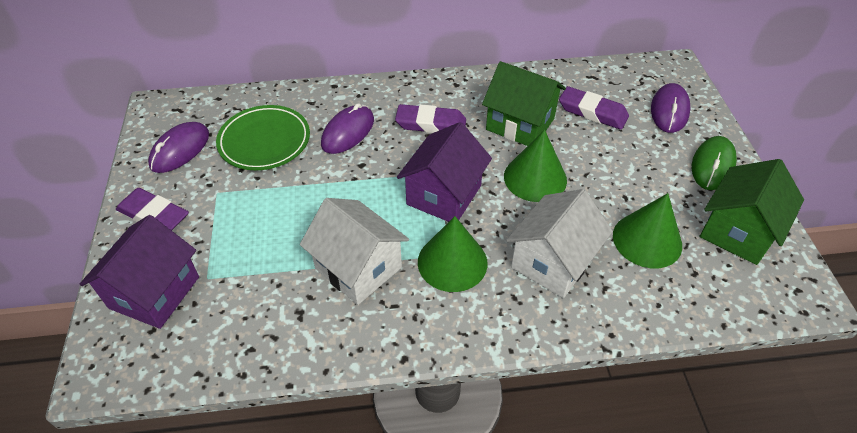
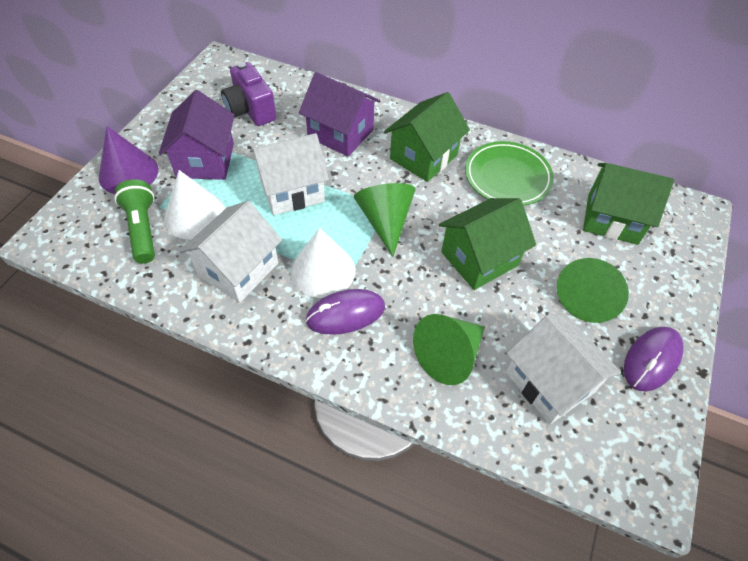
green flashlight: 0 -> 1
green house: 2 -> 3
green mouse: 1 -> 0
purple camera: 0 -> 1
purple cone: 0 -> 1
purple eraser: 3 -> 0
purple mouse: 3 -> 2
white cone: 0 -> 2
white house: 2 -> 3

